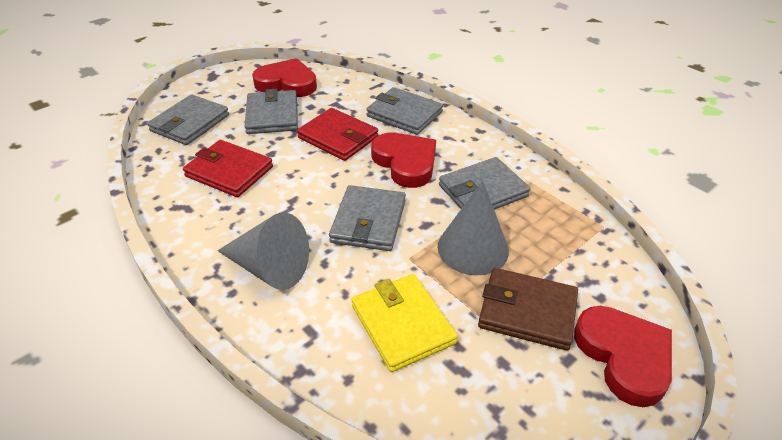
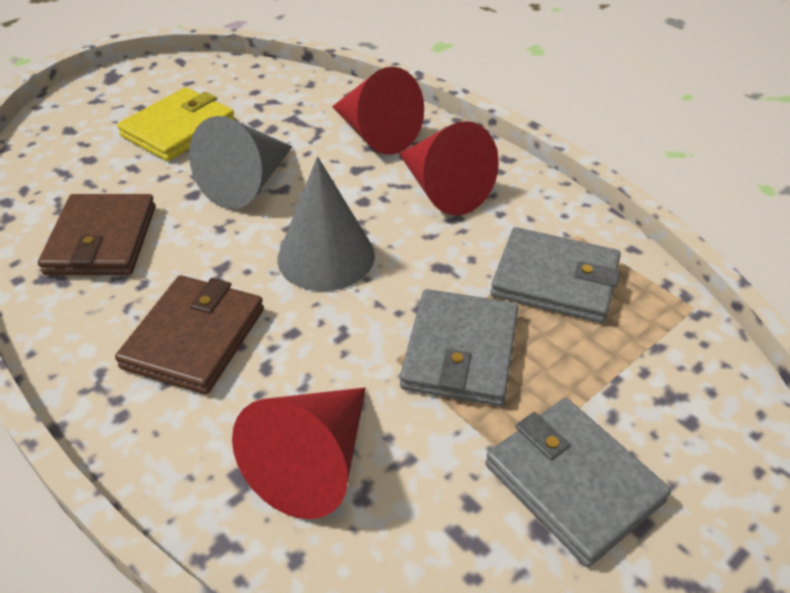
brown wallet: 1 -> 2
grey wallet: 5 -> 3
red cone: 0 -> 3
red heart: 3 -> 0
red wallet: 2 -> 0

